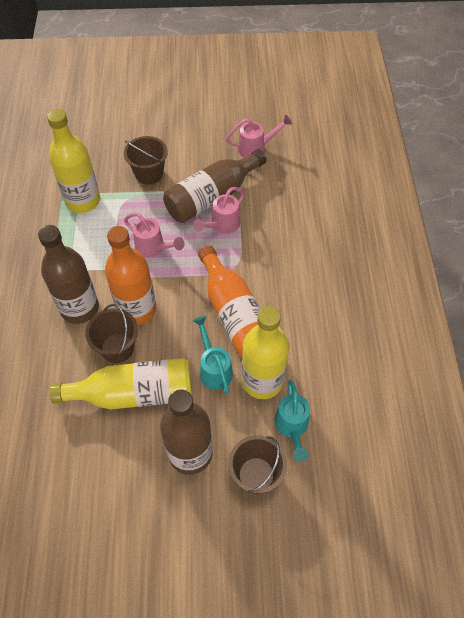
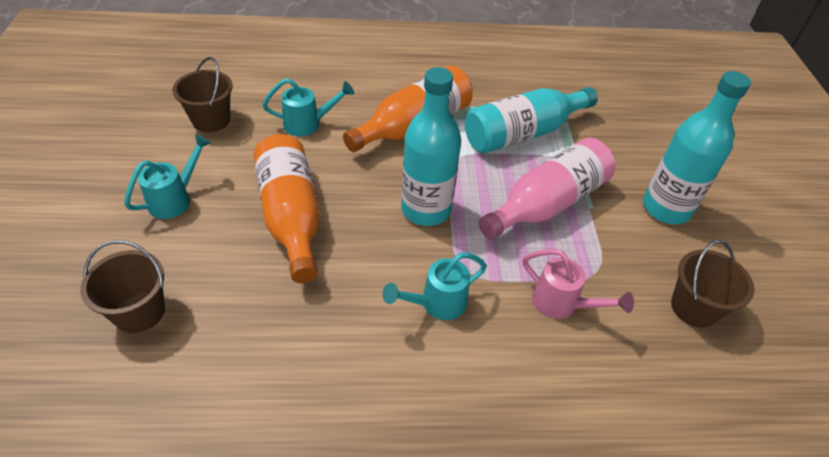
brown bottle: 3 -> 0
pink bottle: 0 -> 1
pink watering can: 3 -> 1
turquoise bottle: 0 -> 3
turquoise watering can: 2 -> 3
yellow bottle: 3 -> 0

